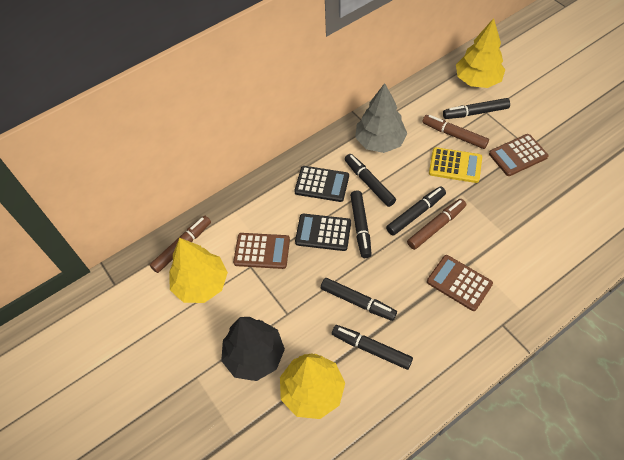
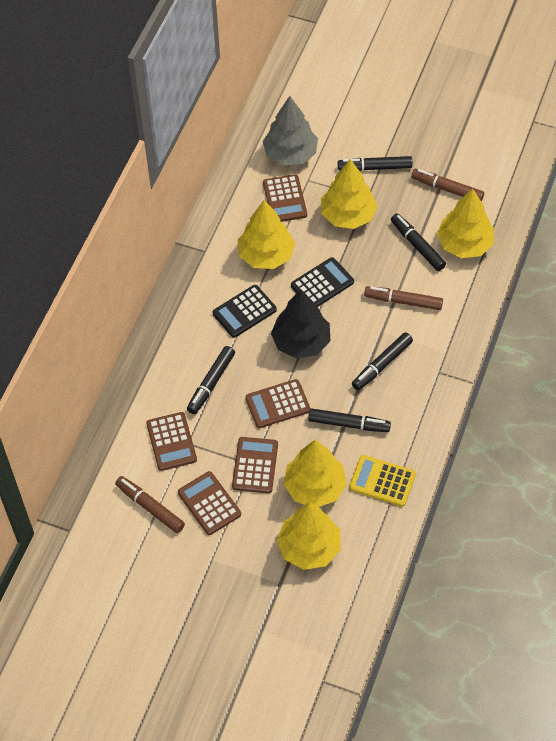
black marker: 6 -> 5
brown calculator: 3 -> 5
yellow tree: 3 -> 5

